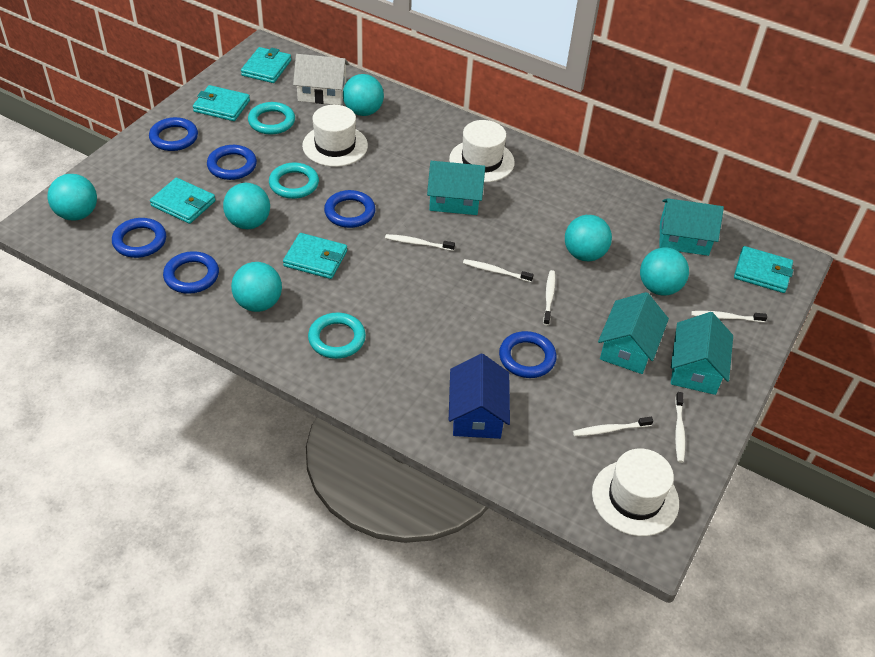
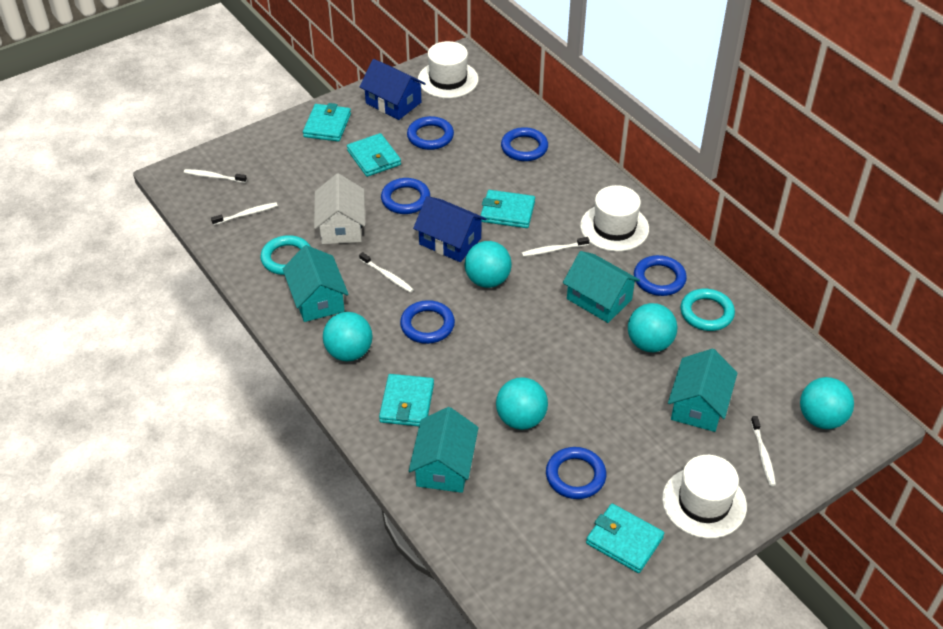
blue house: 1 -> 2
turquoise ball: 6 -> 5
turquoise ring: 3 -> 2
white toothbrush: 6 -> 5

